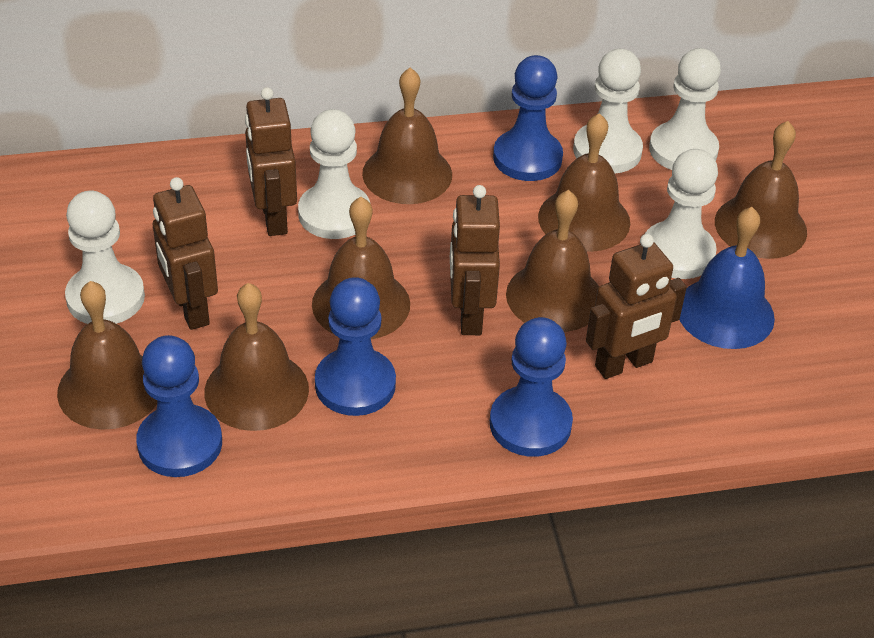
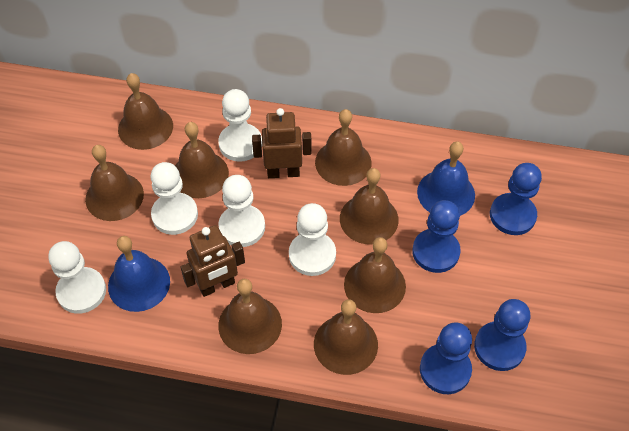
blue bell: 1 -> 2
brown bell: 7 -> 8
brown robot: 4 -> 2

